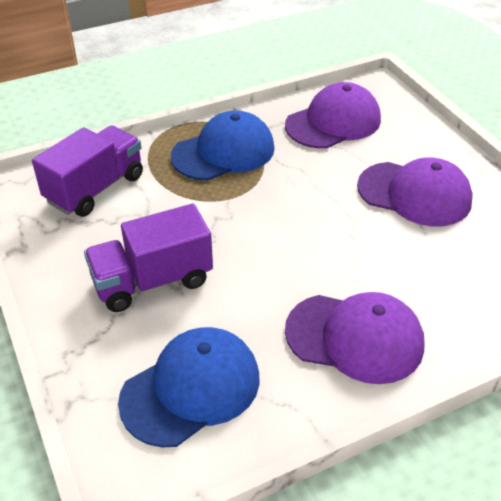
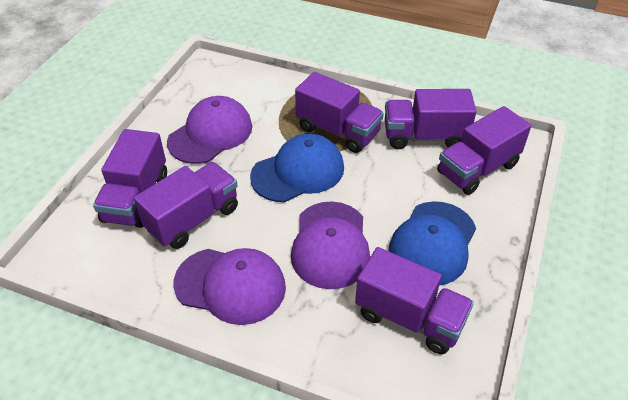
purple truck: 2 -> 6

